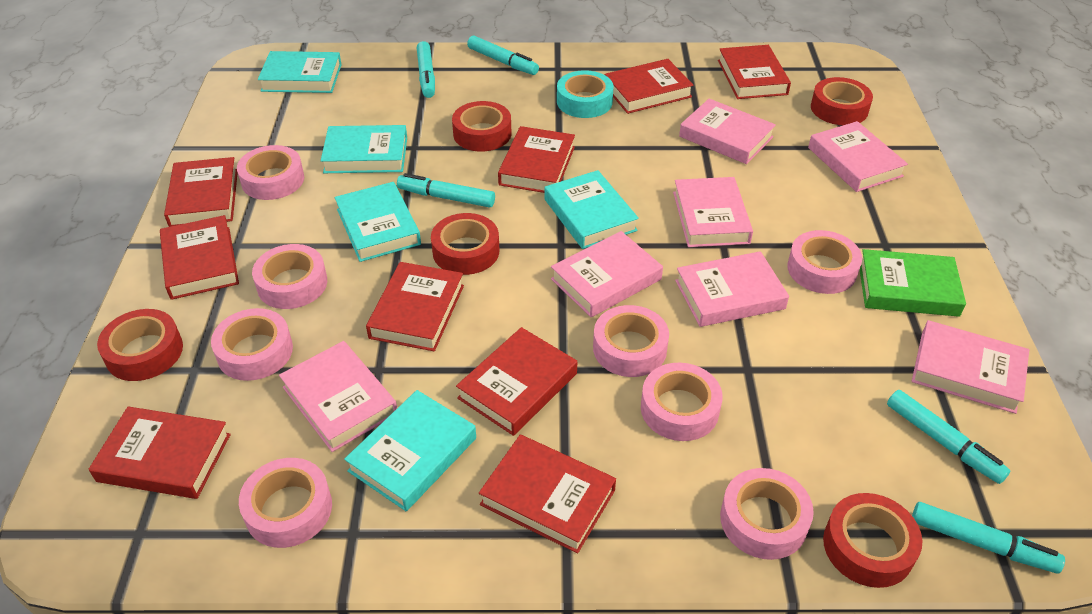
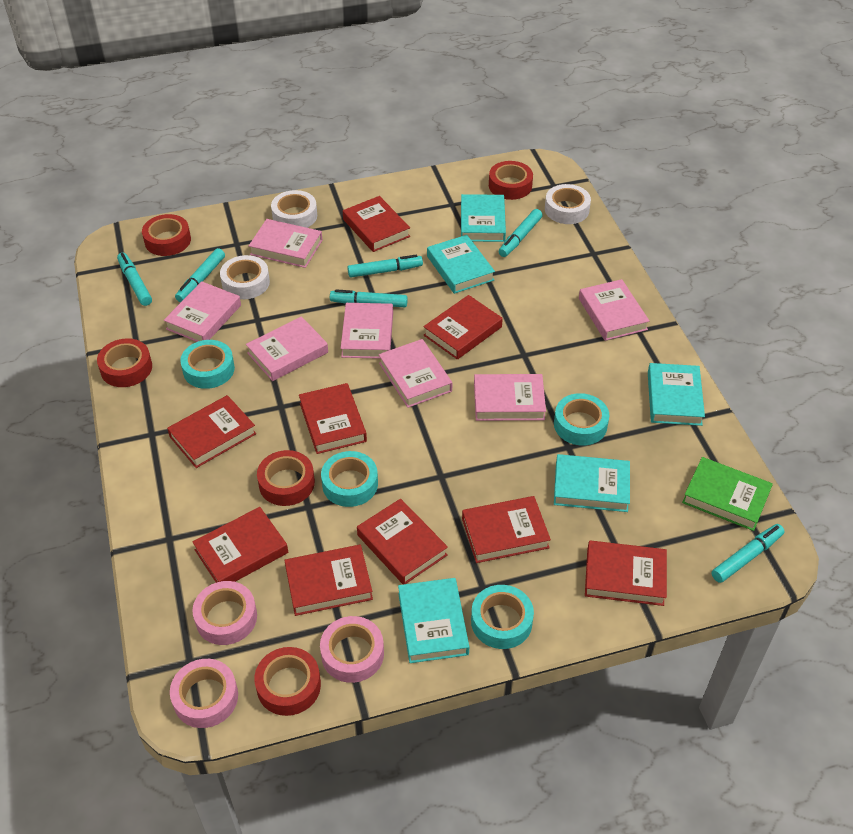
pink tape: 8 -> 3
turquoise marker: 5 -> 6
turquoise tape: 1 -> 4
white tape: 0 -> 3

